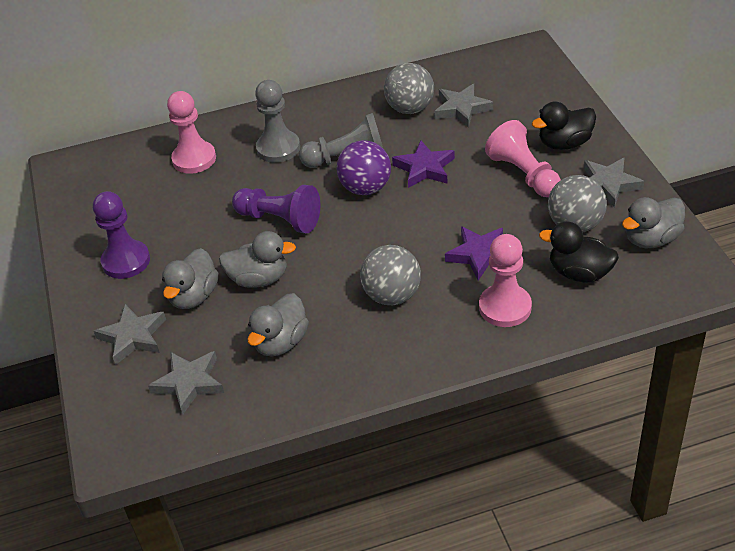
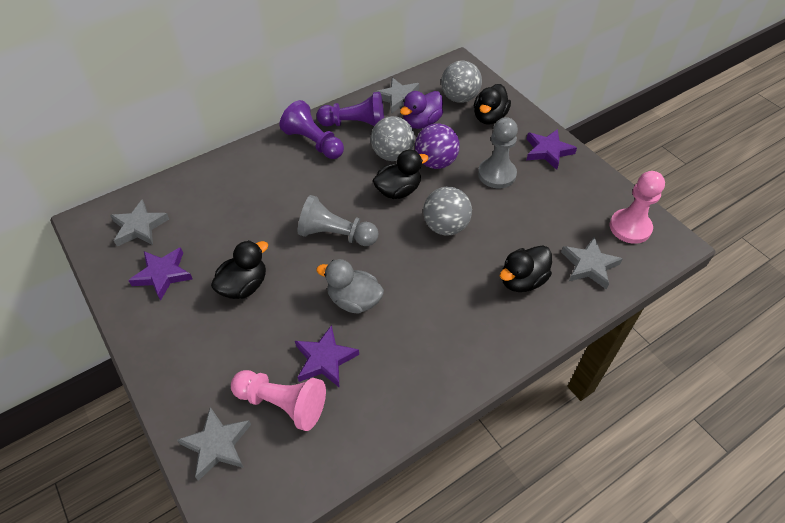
black duck: 2 -> 4
grey duck: 4 -> 1
pink pawn: 3 -> 2
purple duck: 0 -> 1
purple star: 2 -> 3

